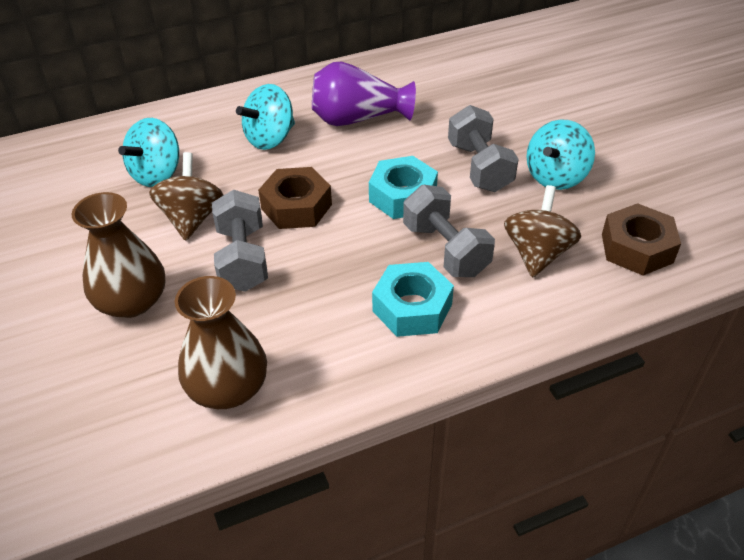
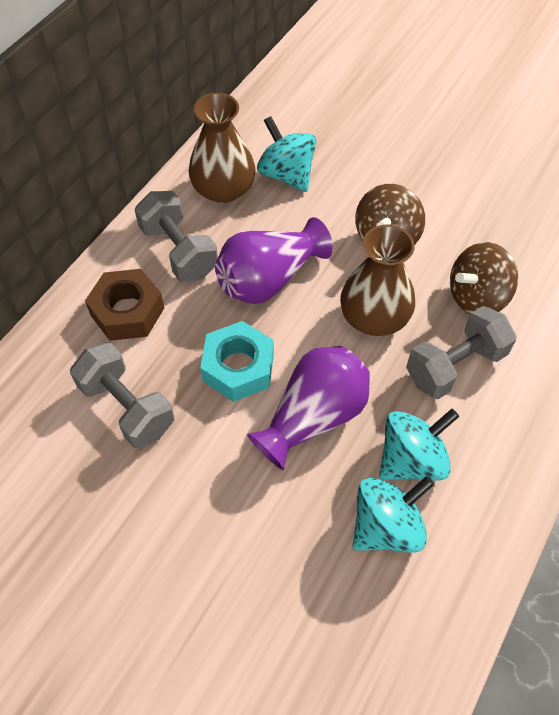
brown nut: 2 -> 1
purple vase: 1 -> 2
turquoise nut: 2 -> 1

